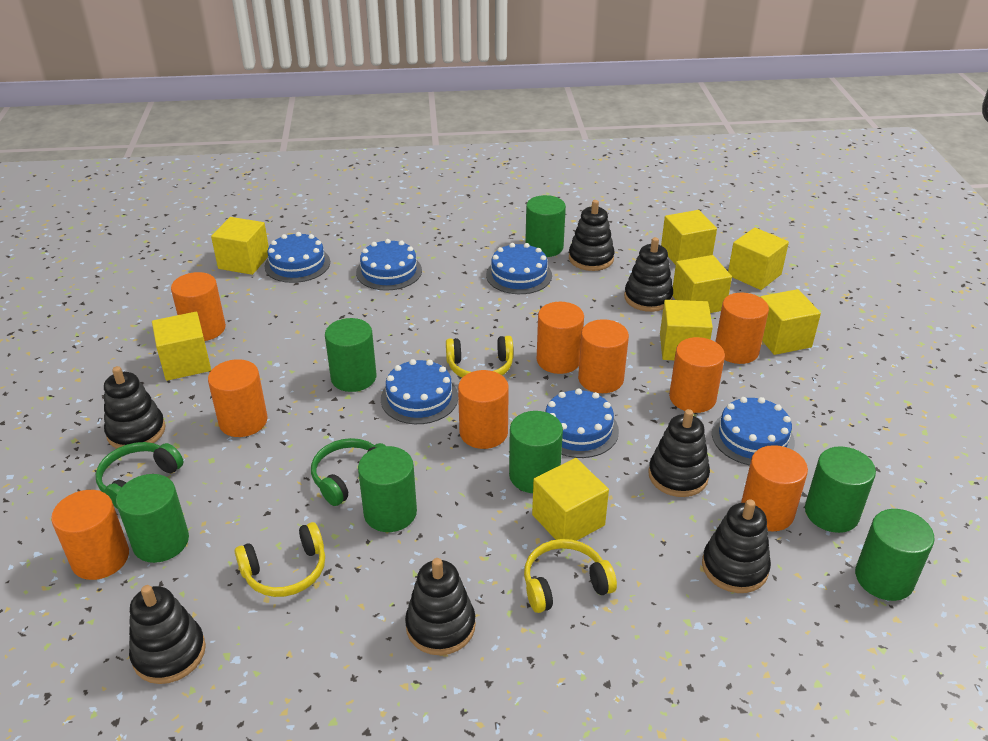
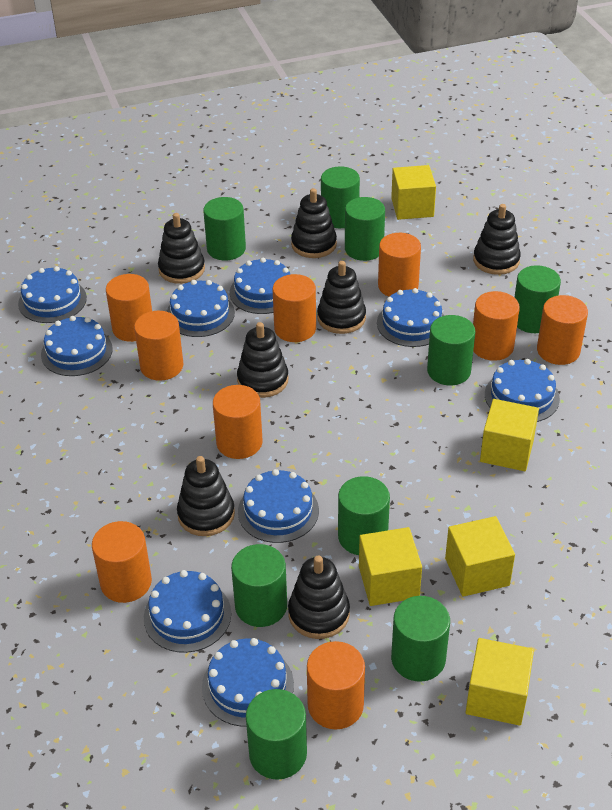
blue cake: 6 -> 9
green cylinder: 7 -> 9
green headphones: 2 -> 0
yellow cube: 8 -> 5
yellow headphones: 3 -> 0

